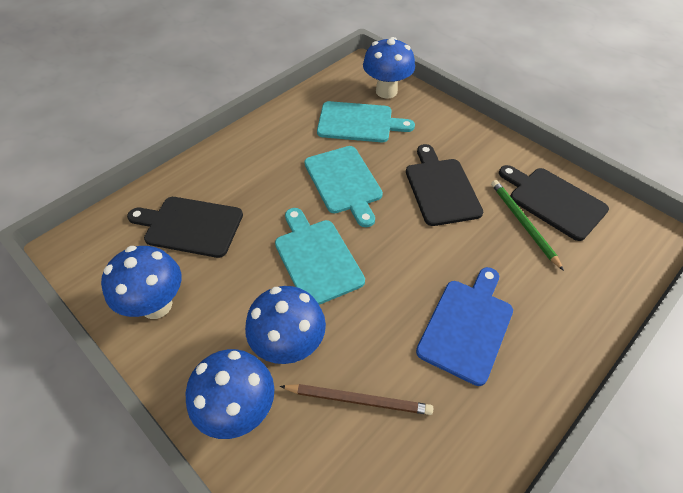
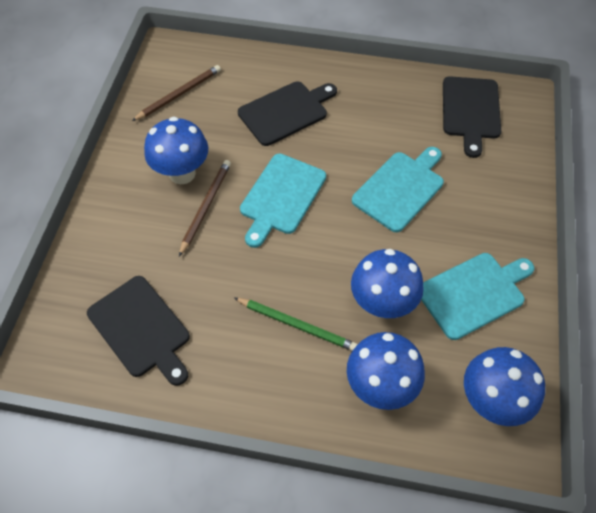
blue cutting board: 1 -> 0
brown pencil: 1 -> 2

